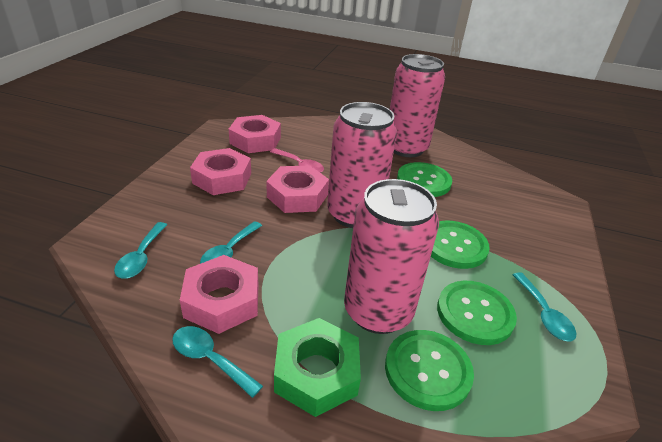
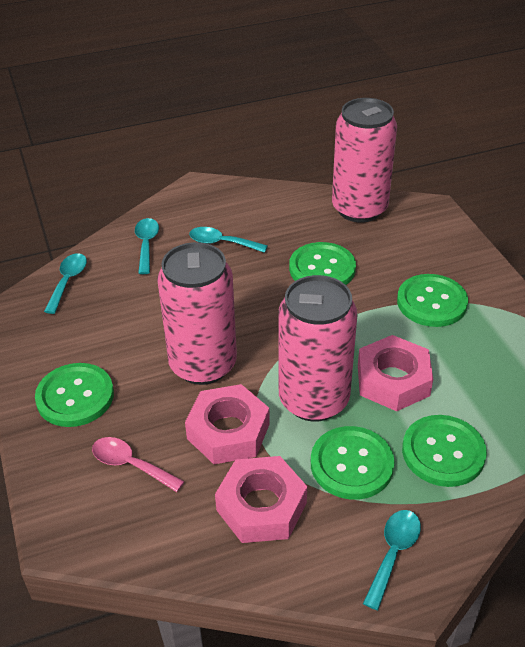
green button: 4 -> 5
green nut: 1 -> 0
pink nut: 4 -> 3

